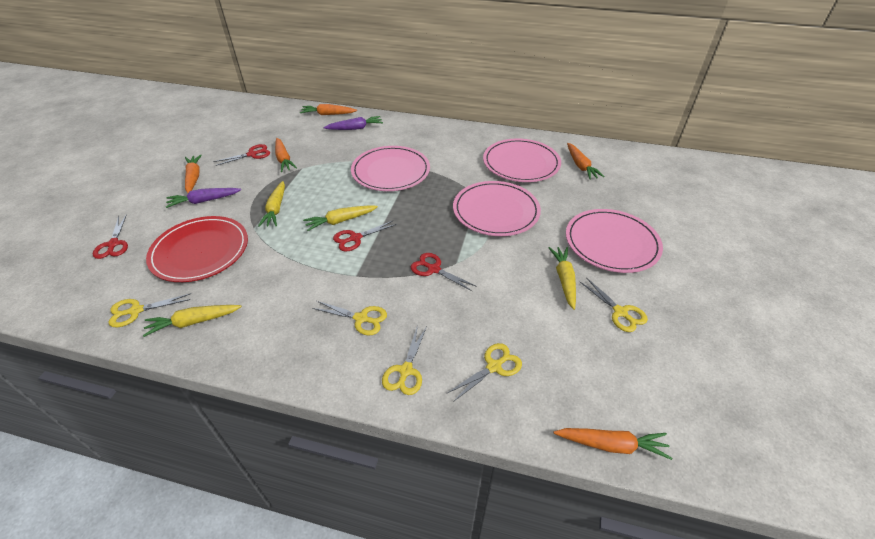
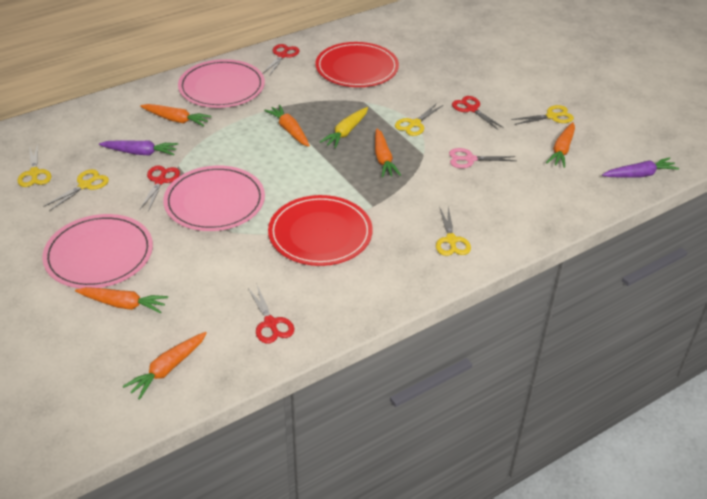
orange carrot: 5 -> 6
pink plate: 4 -> 3
pink scissors: 0 -> 1
red plate: 1 -> 2
yellow carrot: 4 -> 1

